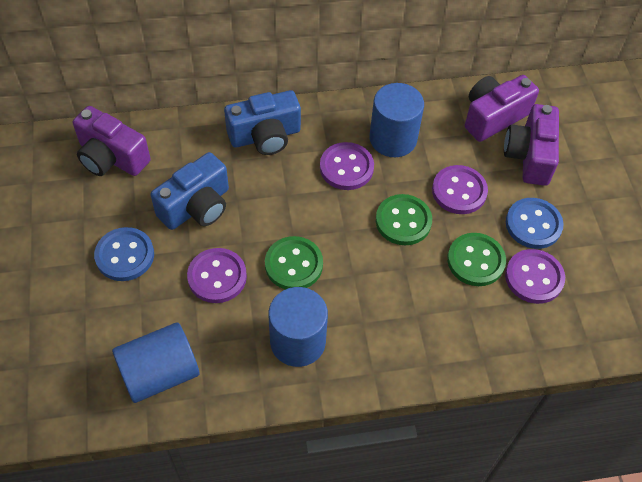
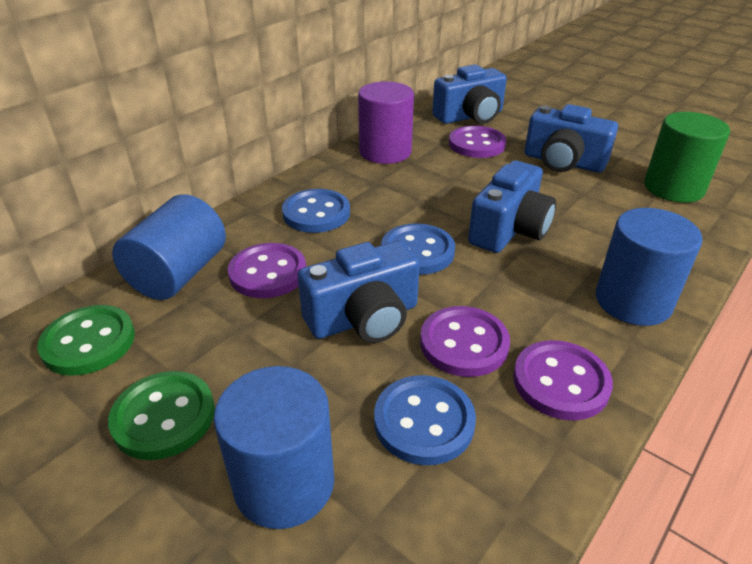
blue button: 2 -> 3
blue camera: 2 -> 4
green button: 3 -> 2
green cylinder: 0 -> 1
purple camera: 3 -> 0
purple cylinder: 0 -> 1

